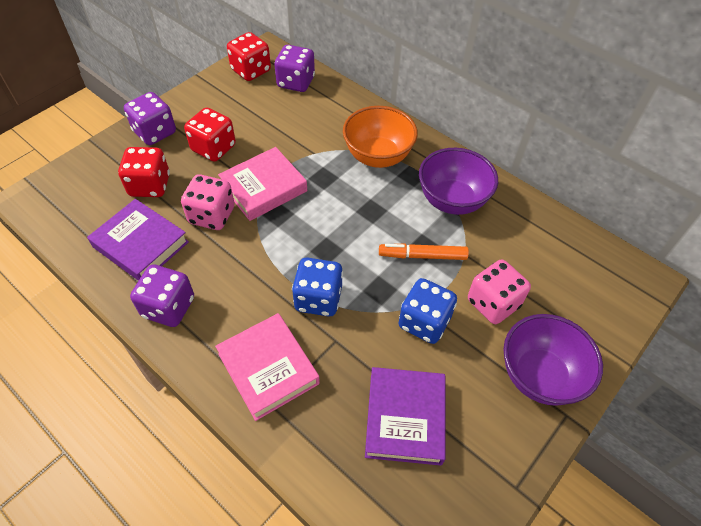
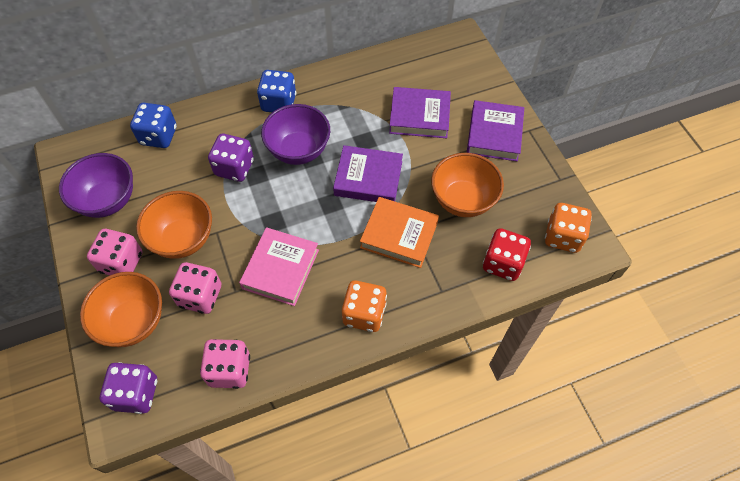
orange book: 0 -> 1
orange bowl: 1 -> 3
orange dice: 0 -> 2
orange marker: 1 -> 0
pink book: 2 -> 1
pink dice: 2 -> 3
purple book: 2 -> 3
purple dice: 3 -> 2
red dice: 3 -> 1

